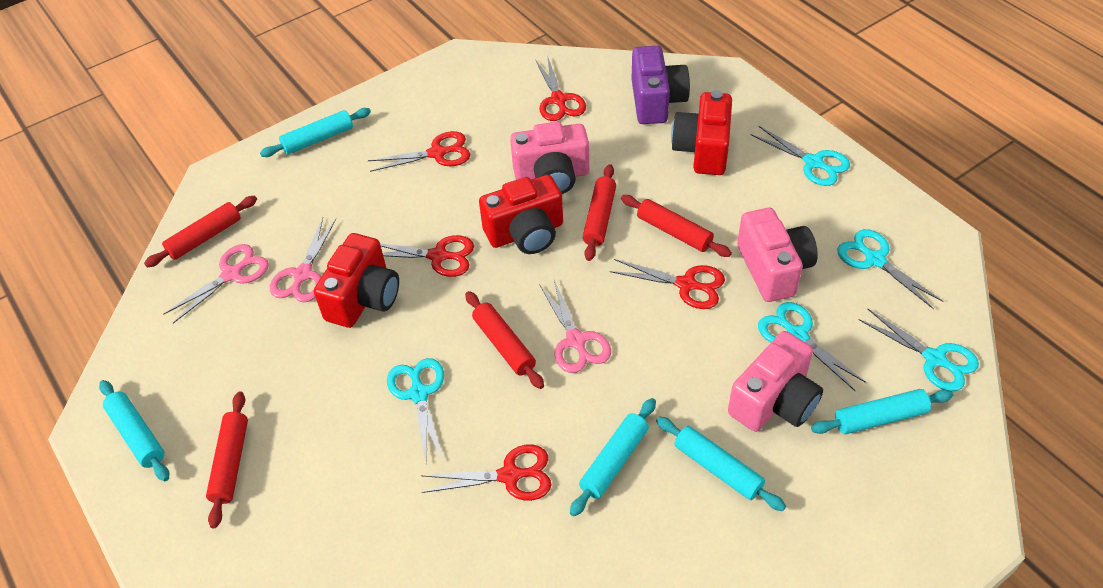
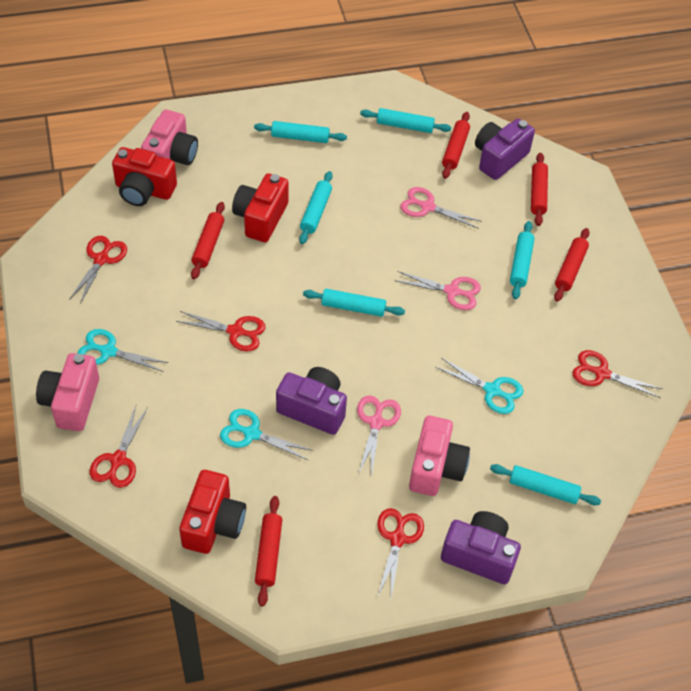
purple camera: 1 -> 3
turquoise rolling pin: 5 -> 6
turquoise scissors: 5 -> 3

